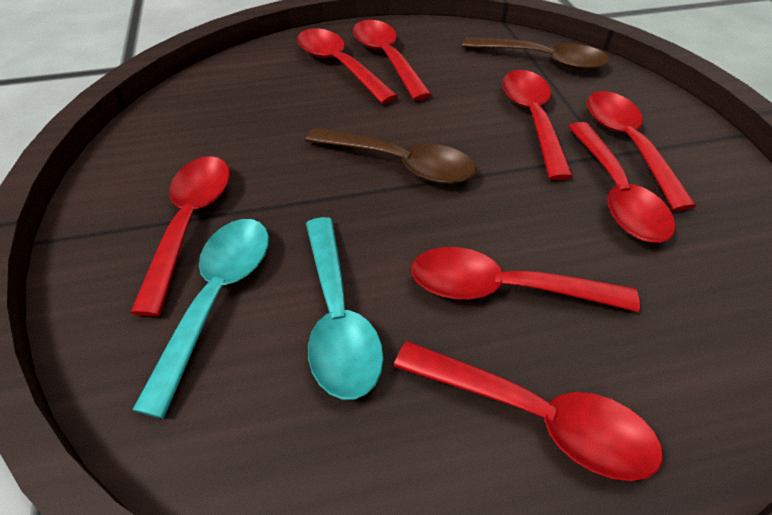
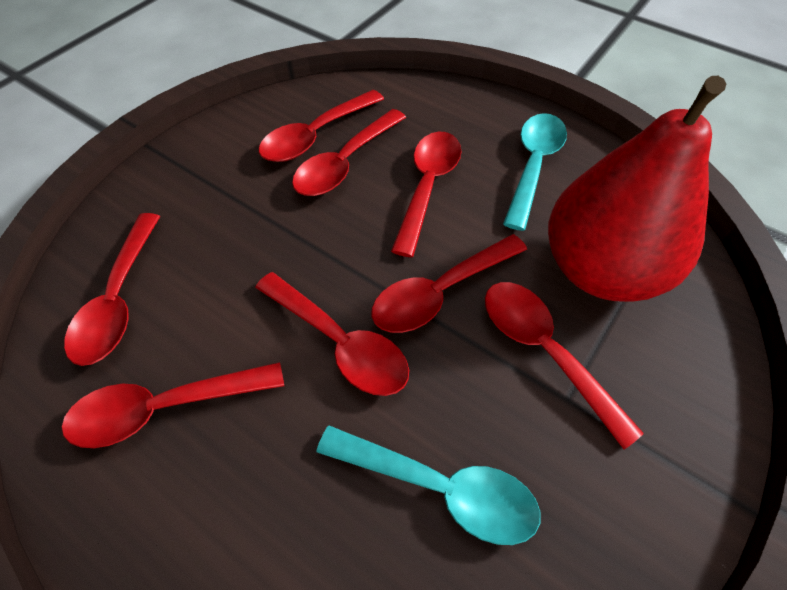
brown spoon: 2 -> 0
red pear: 0 -> 1

